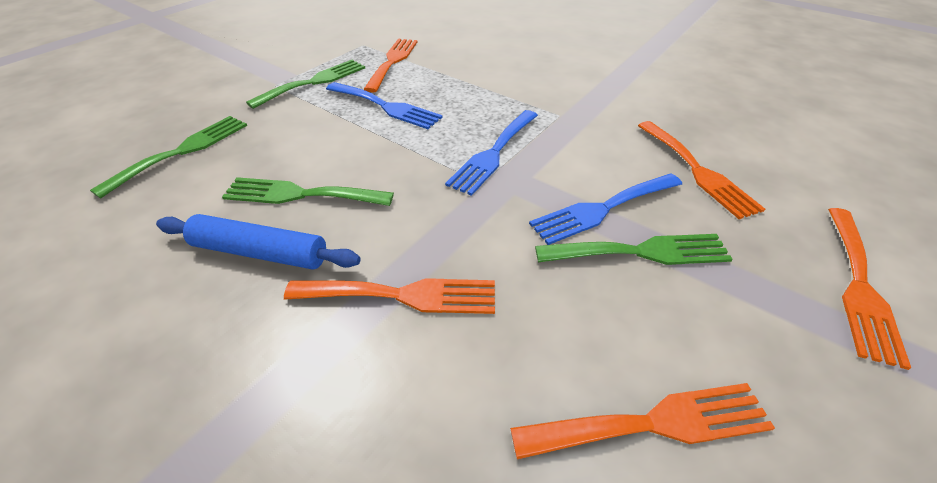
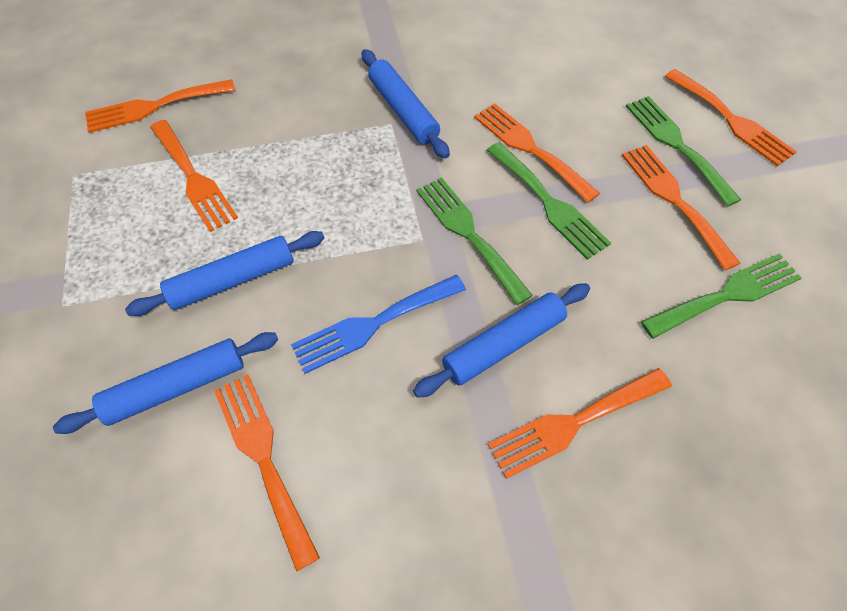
blue fork: 3 -> 1
blue rolling pin: 1 -> 4
orange fork: 5 -> 7

